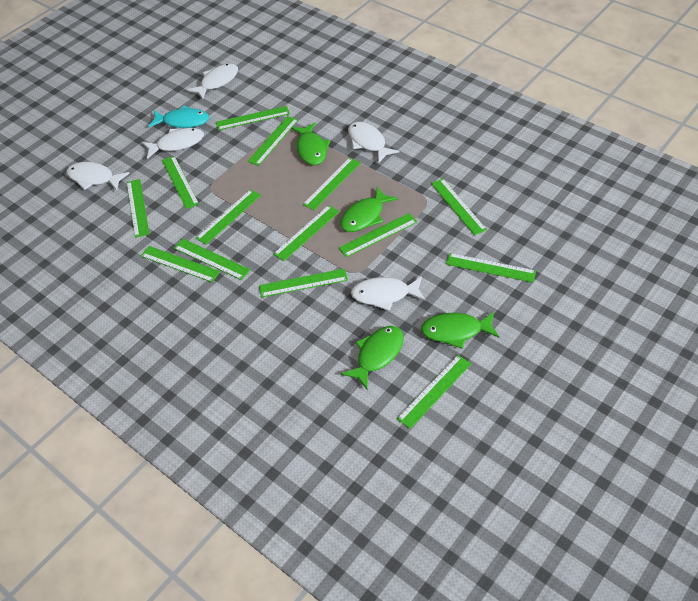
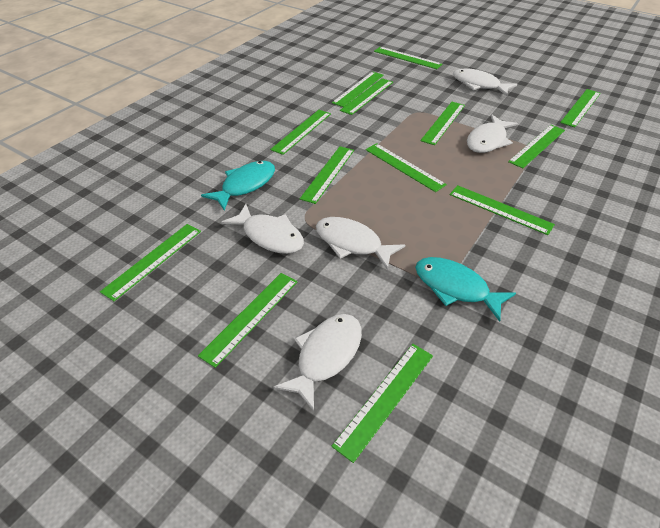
green fish: 4 -> 0
green ruler: 14 -> 13
turquoise fish: 1 -> 2

